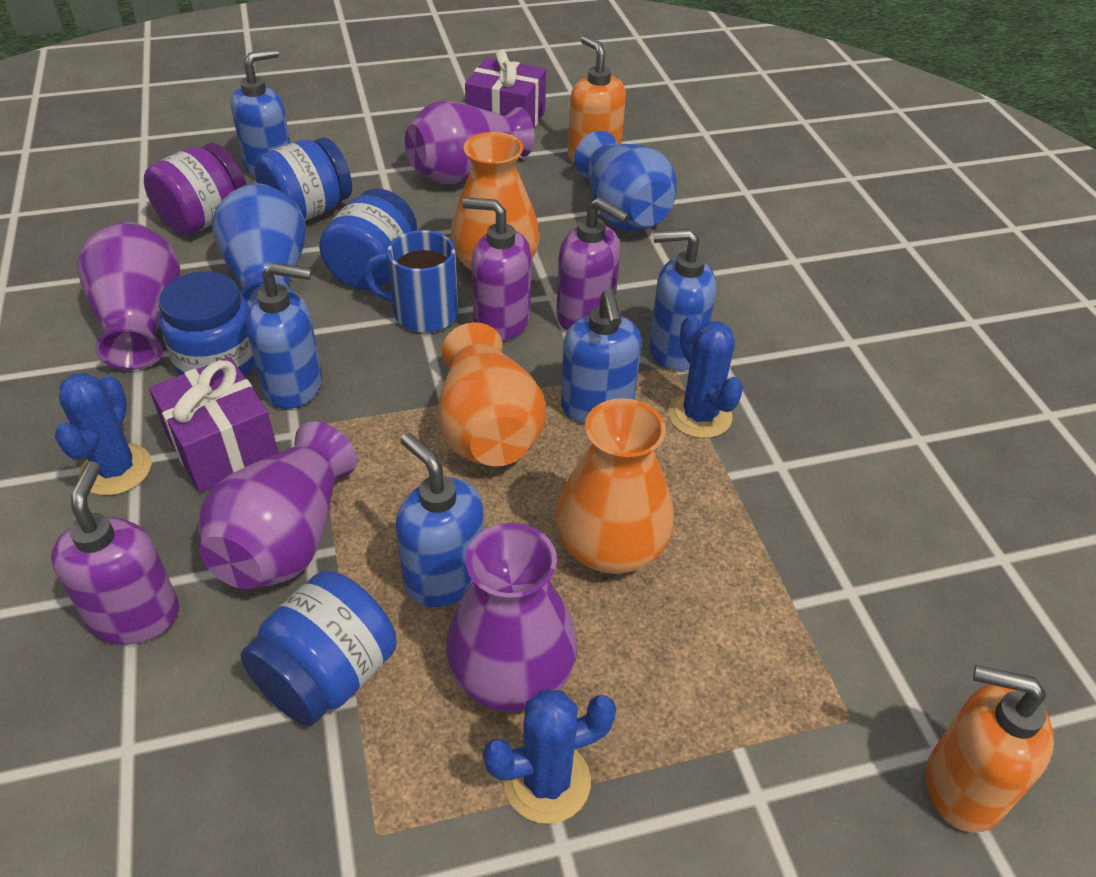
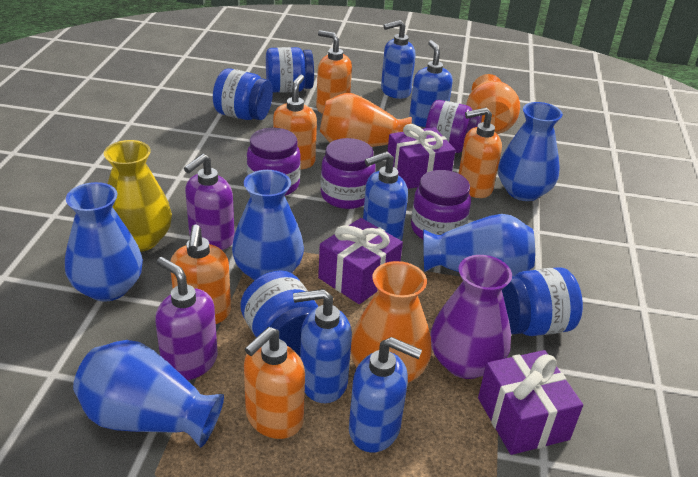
blue cactus: 3 -> 0
blue mug: 1 -> 0
blue vase: 2 -> 5
orange soap dispenser: 2 -> 5
purple gift: 2 -> 3
purple jar: 1 -> 4
purple soap dispenser: 3 -> 2
purple vase: 4 -> 1
yellow vase: 0 -> 1

